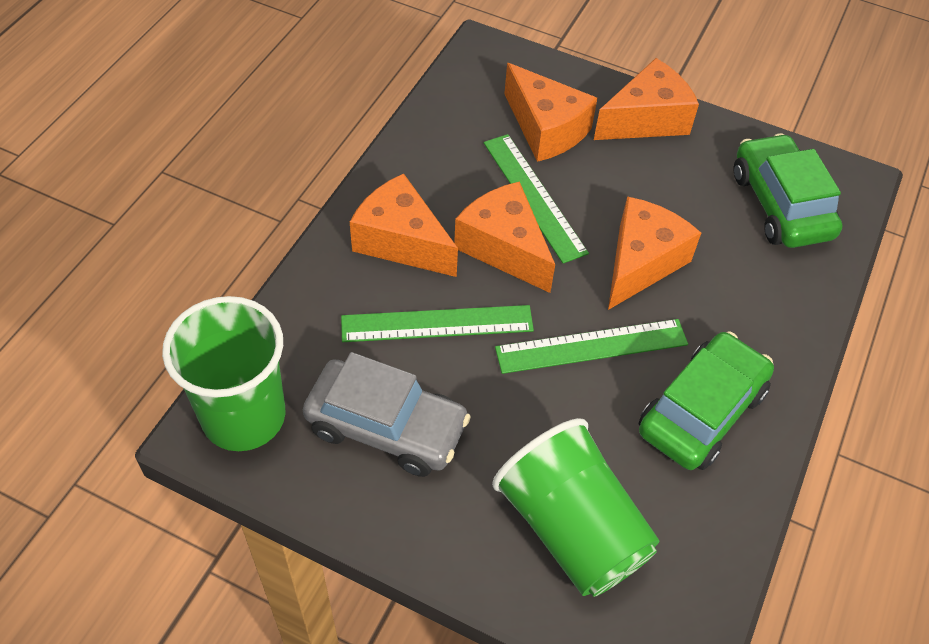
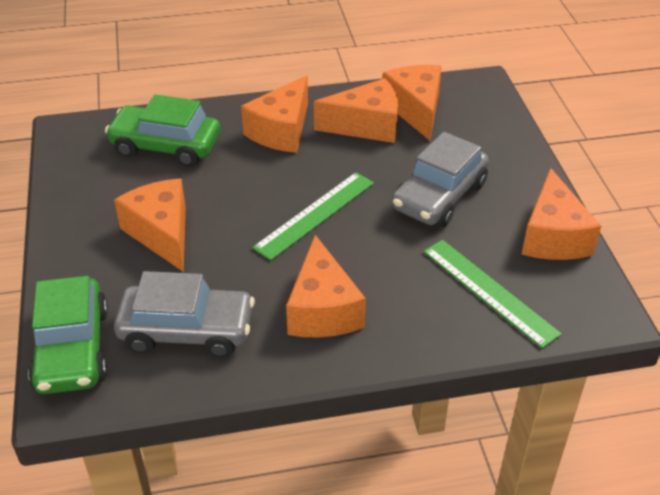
green cup: 2 -> 0
green ruler: 3 -> 2
grey car: 1 -> 2
orange cheese: 5 -> 6

